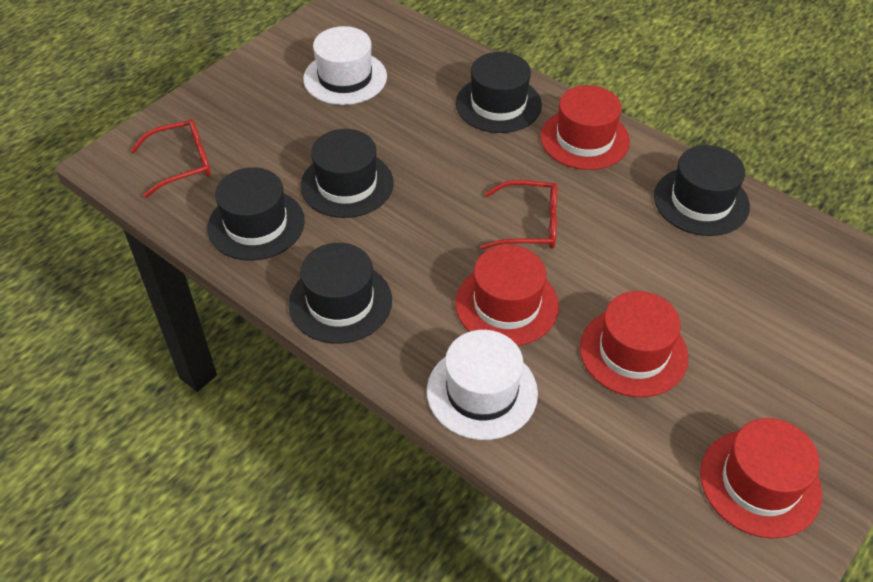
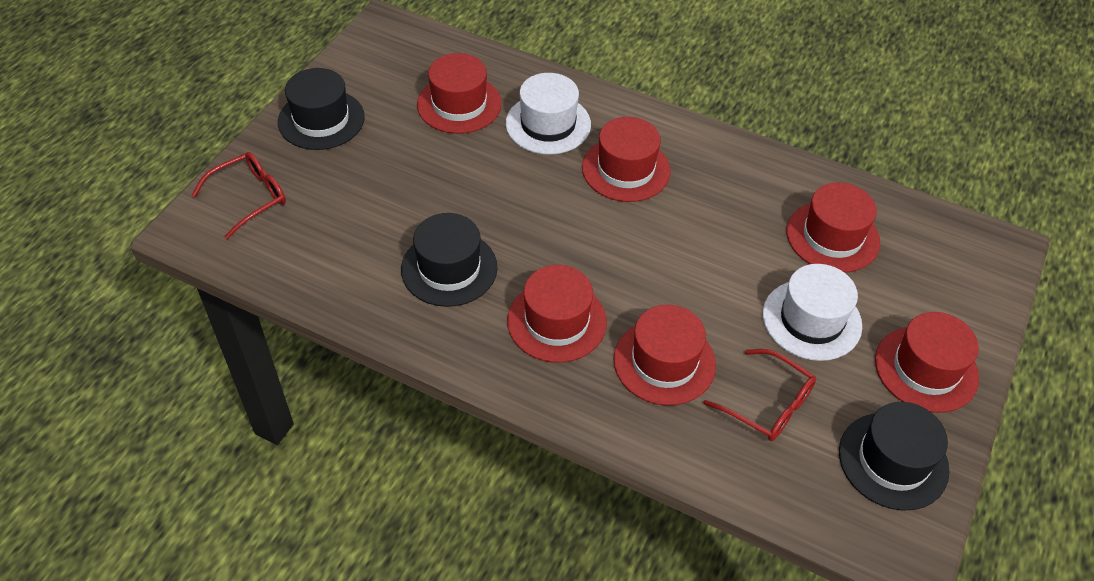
black hat: 5 -> 3
red hat: 4 -> 6

